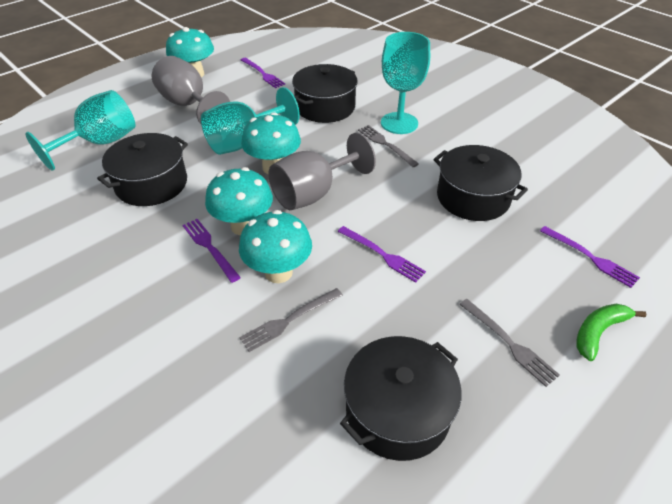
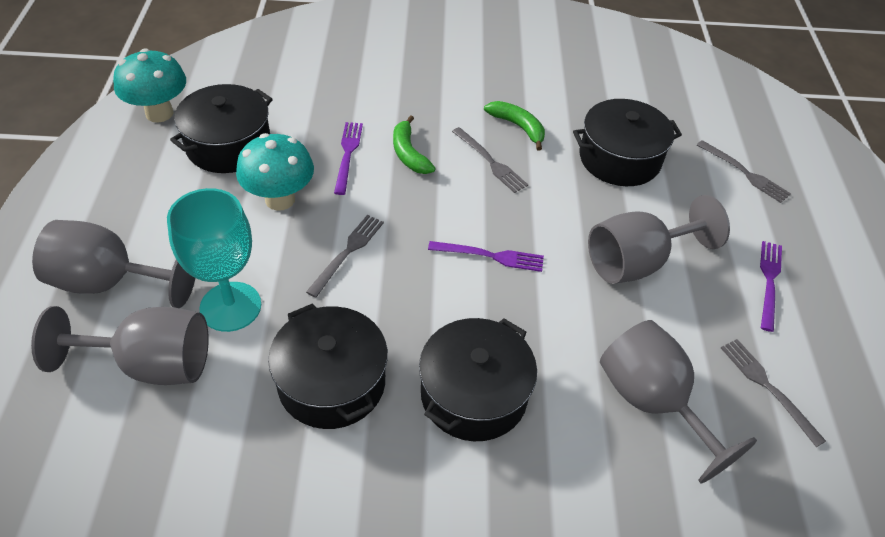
green banana: 1 -> 2
grey fork: 3 -> 4
grey goblet: 2 -> 4
purple fork: 4 -> 3
turquoise goblet: 3 -> 1
turquoise mushroom: 4 -> 2

